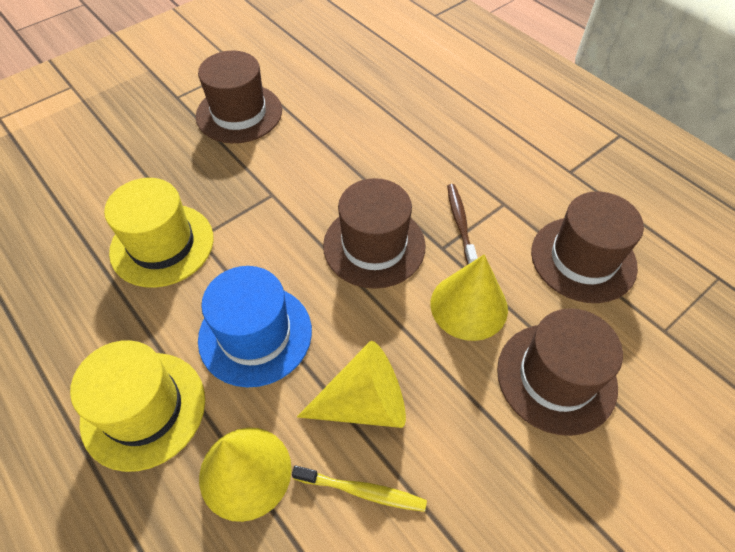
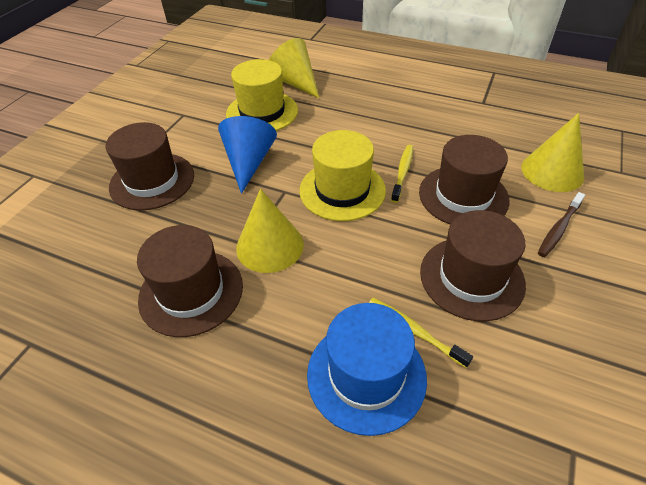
blue cone: 0 -> 1
yellow toothbrush: 1 -> 2

